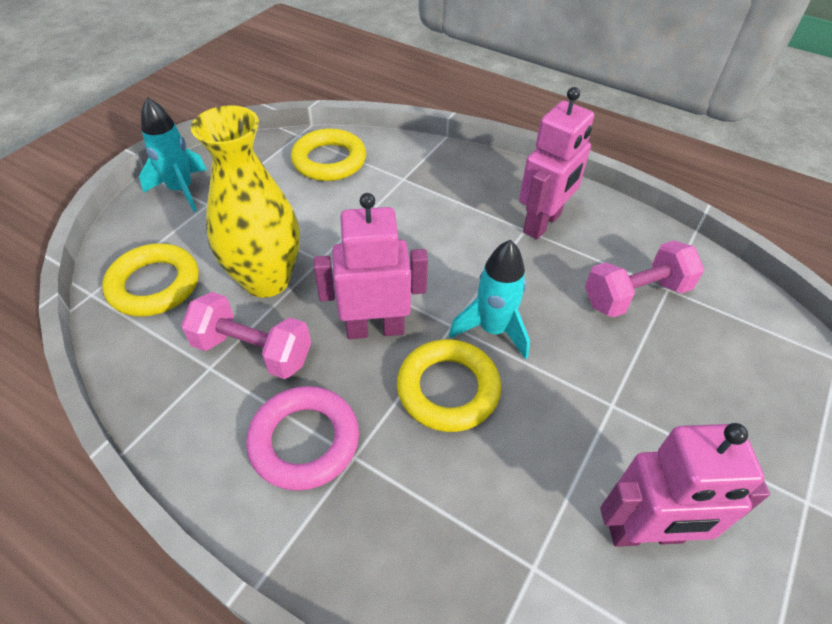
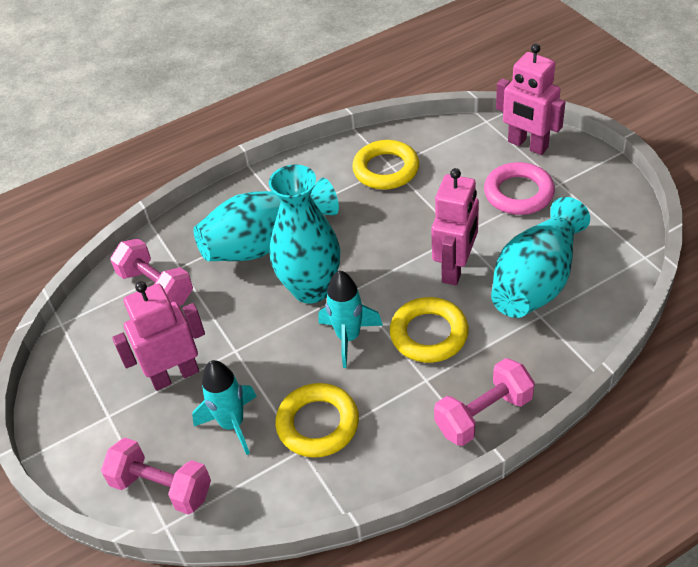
pink dumbbell: 2 -> 3
turquoise vase: 0 -> 3
yellow vase: 1 -> 0

